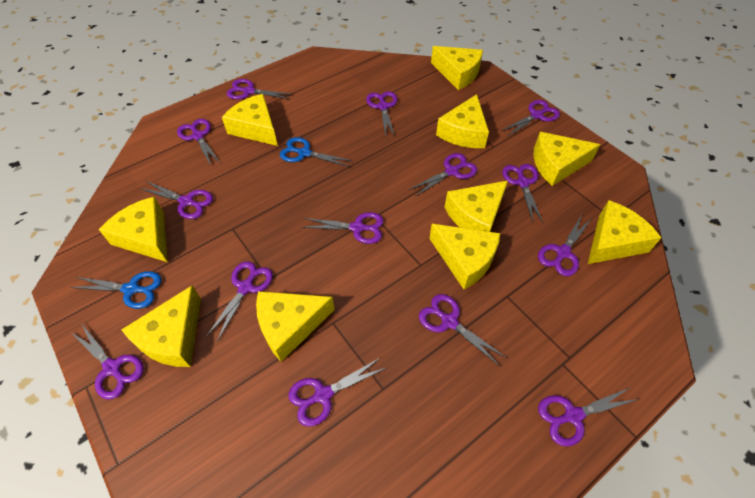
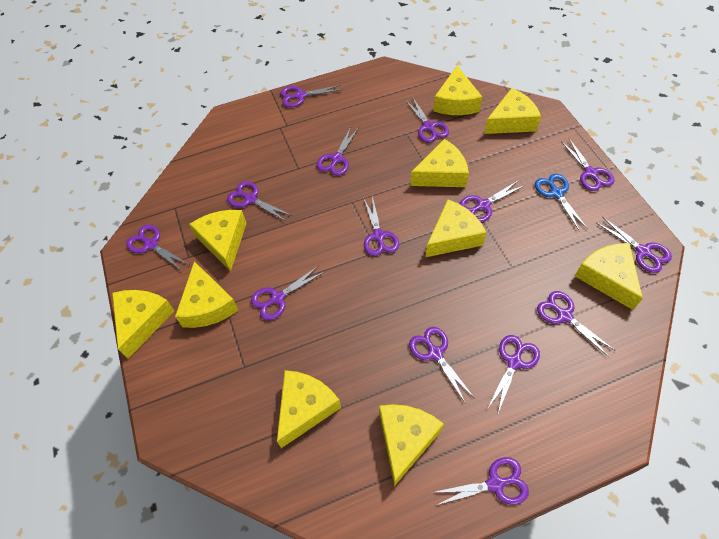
blue scissors: 2 -> 1

